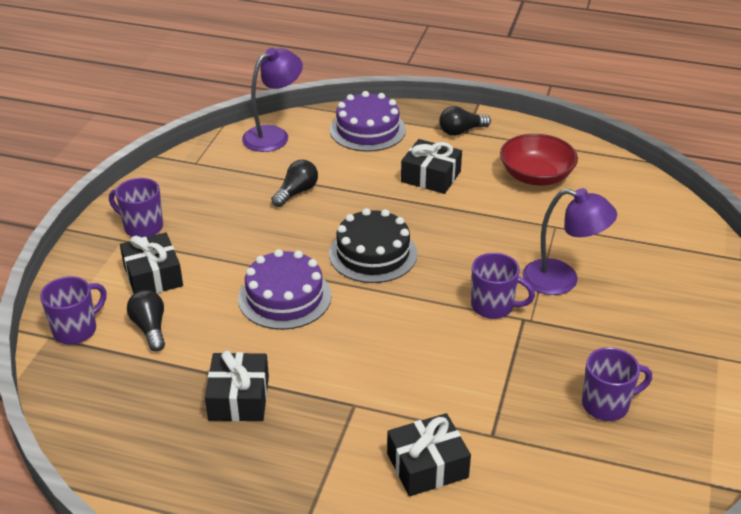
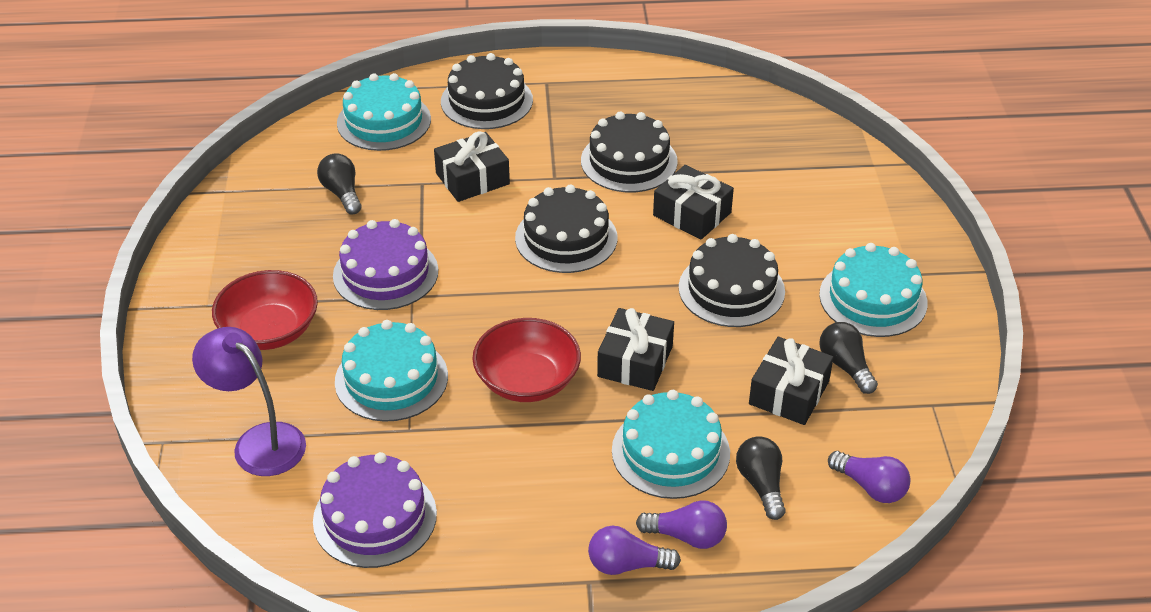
black cake: 1 -> 4
purple lamp: 2 -> 1
purple light bulb: 0 -> 3
purple mug: 4 -> 0
red bowl: 1 -> 2
turquoise cake: 0 -> 4

